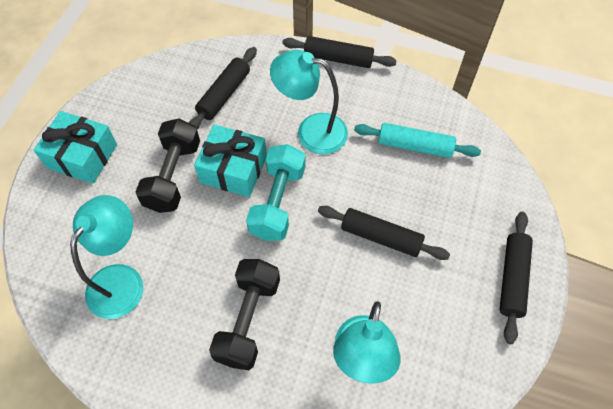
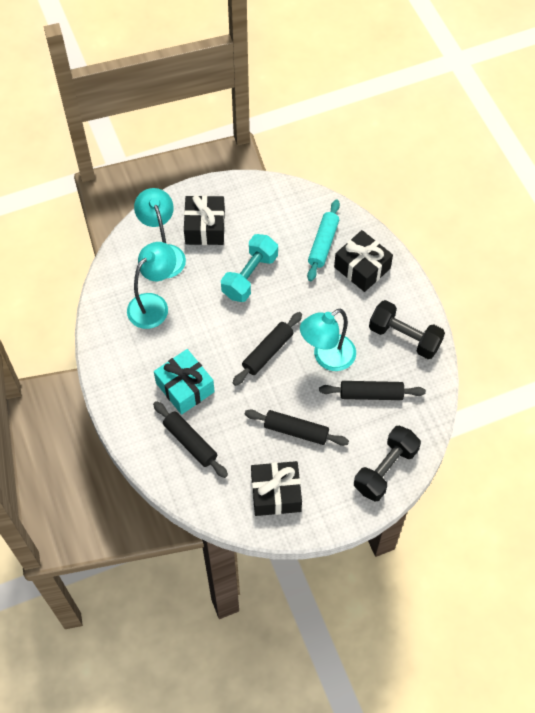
black gift: 0 -> 3
turquoise gift: 2 -> 1

